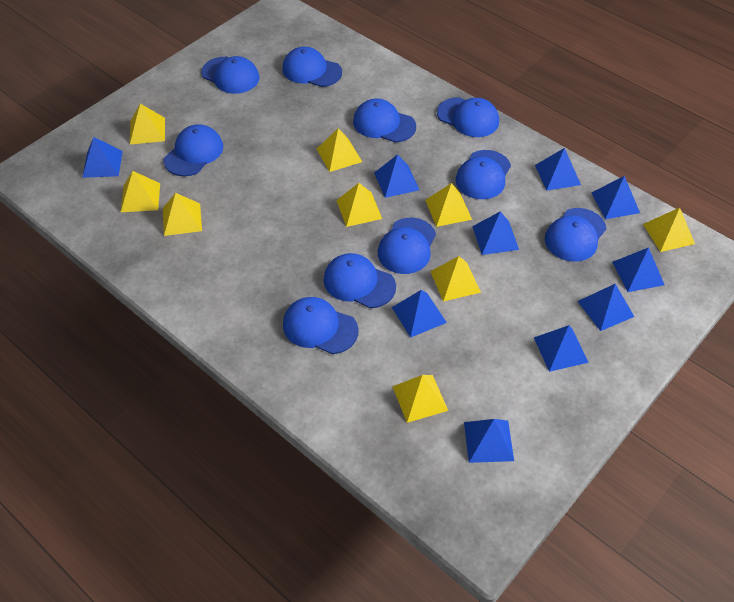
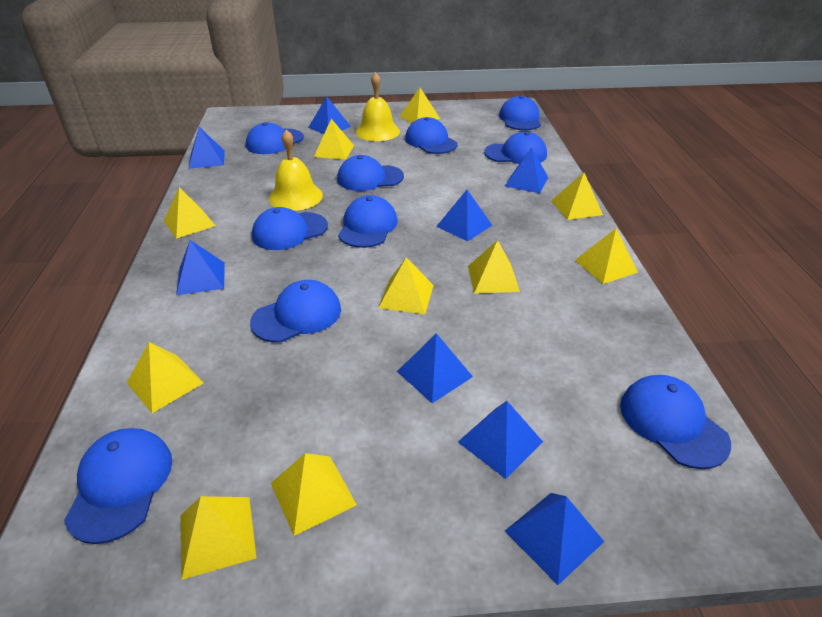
blue pyramid: 10 -> 8
yellow bell: 0 -> 2
yellow pyramid: 9 -> 10

